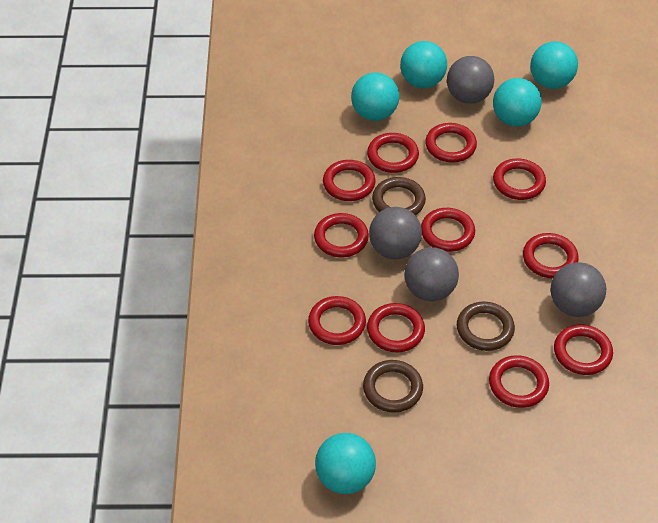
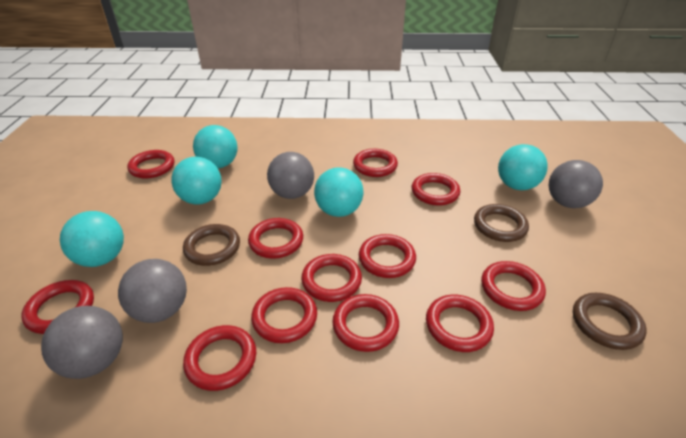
red ring: 11 -> 12

